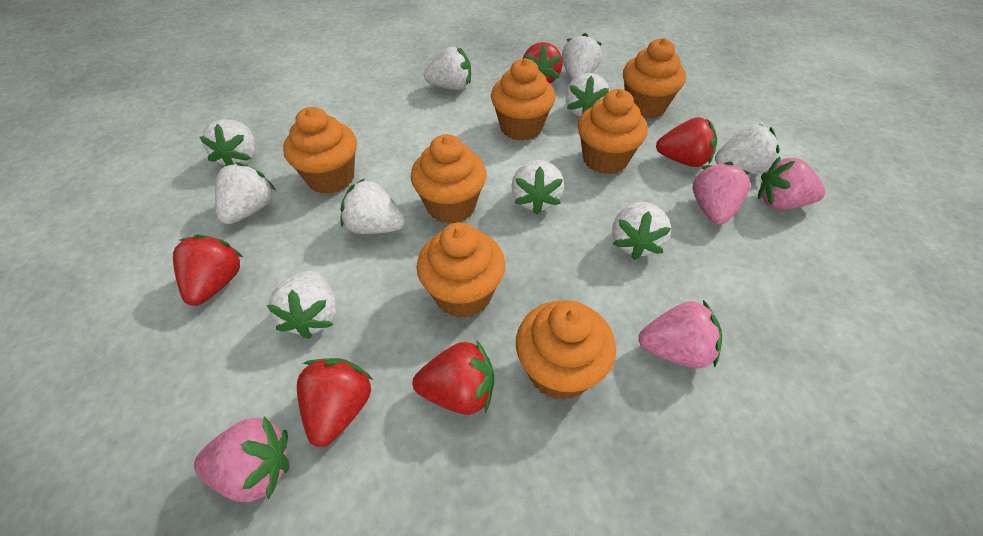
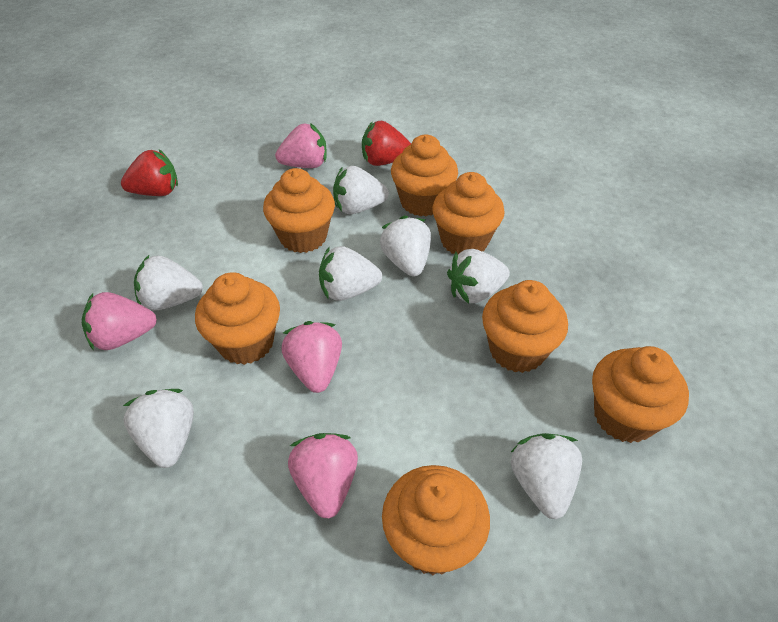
red strawberry: 5 -> 2
white strawberry: 10 -> 7

